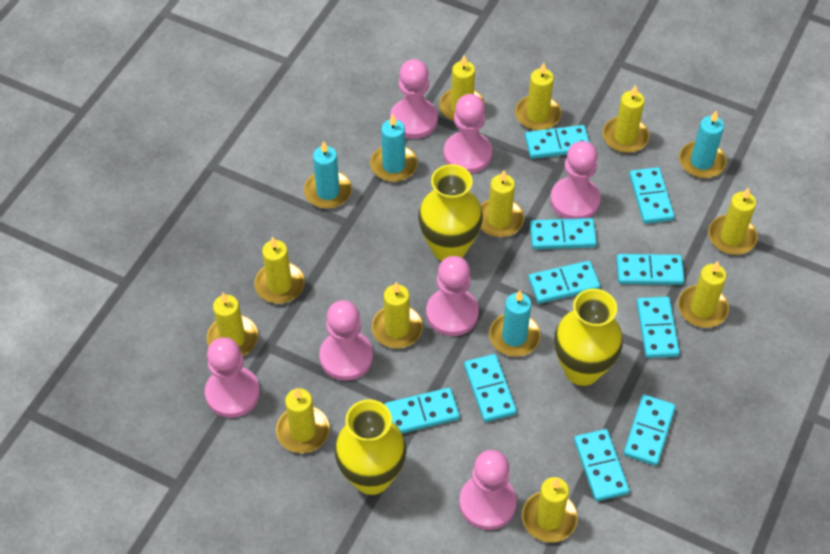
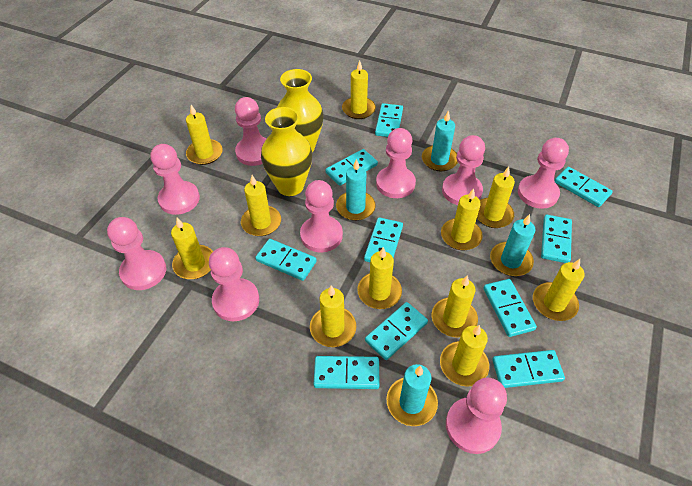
pink pawn: 7 -> 9
yellow vase: 3 -> 2

